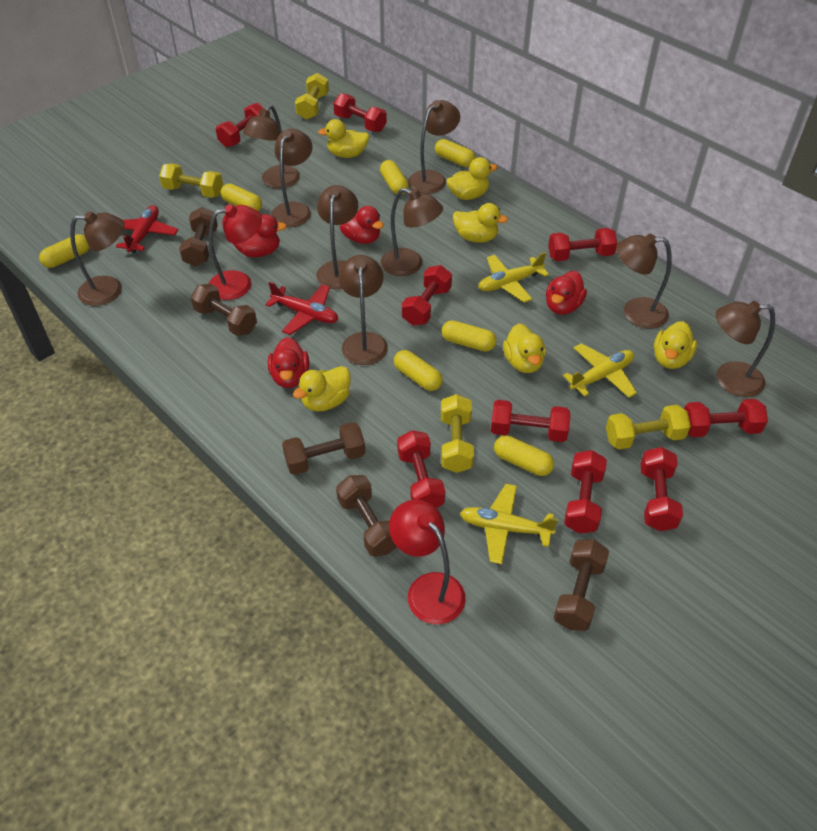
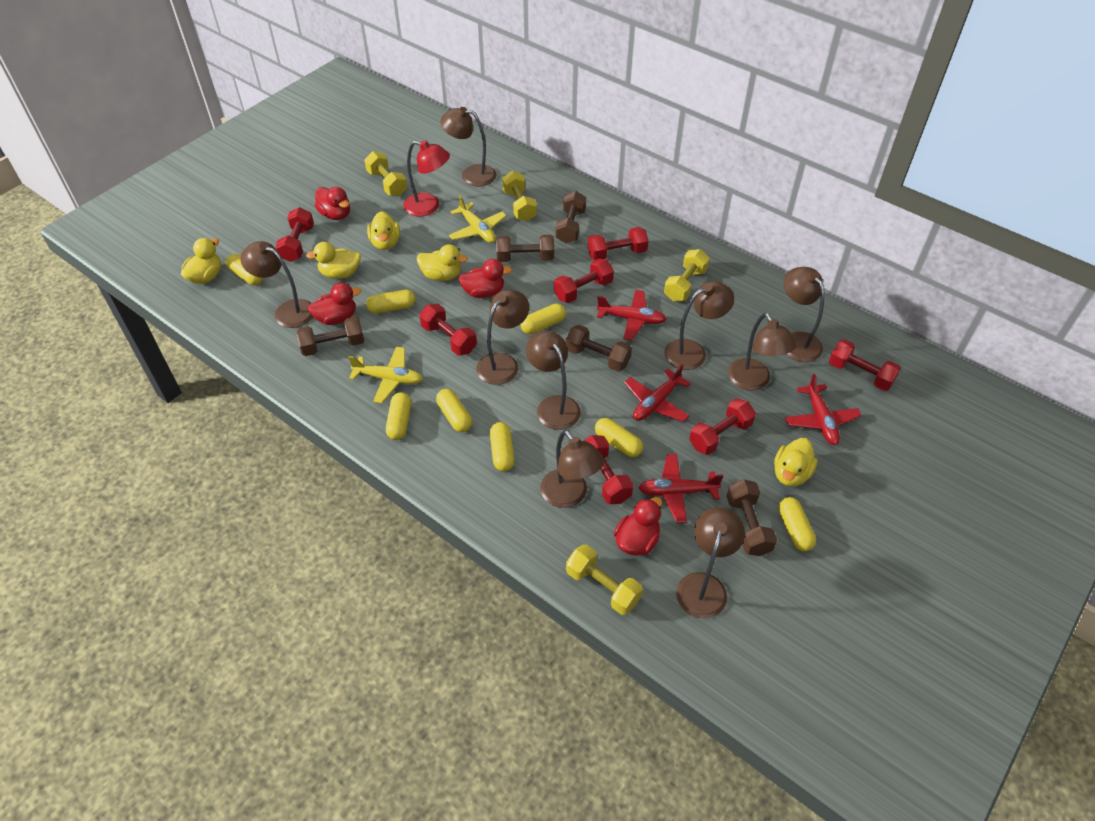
red dumbbell: 9 -> 7
red lamp: 2 -> 1
red plane: 2 -> 4
yellow capsule: 7 -> 8
yellow duck: 6 -> 5
yellow plane: 3 -> 2

